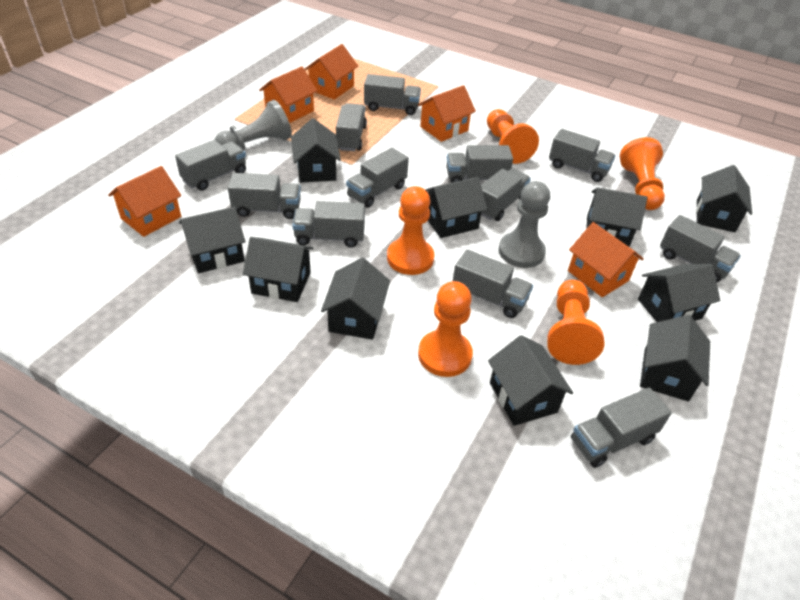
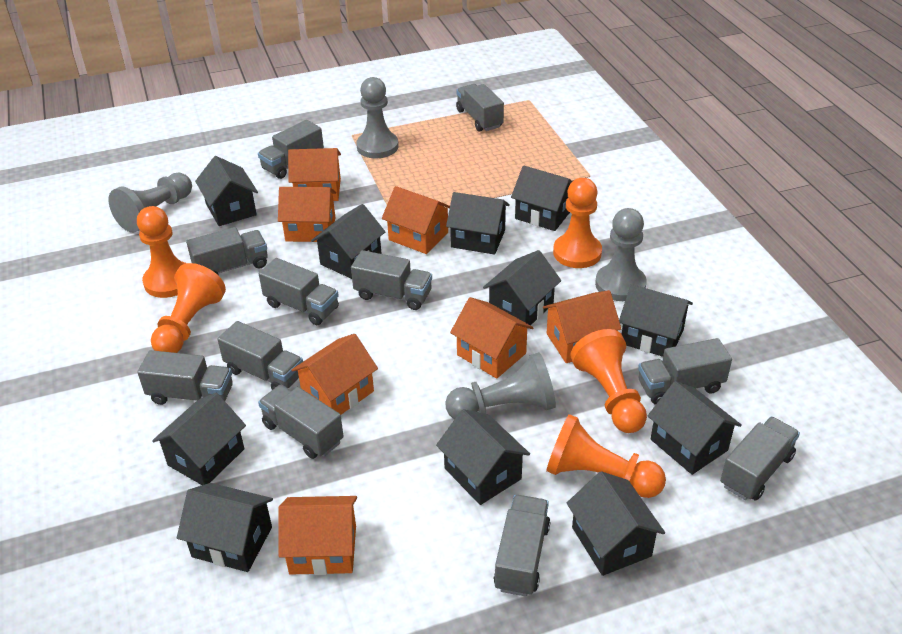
black house: 10 -> 11
grey pawn: 2 -> 4
grey truck: 12 -> 11
orange house: 5 -> 7

